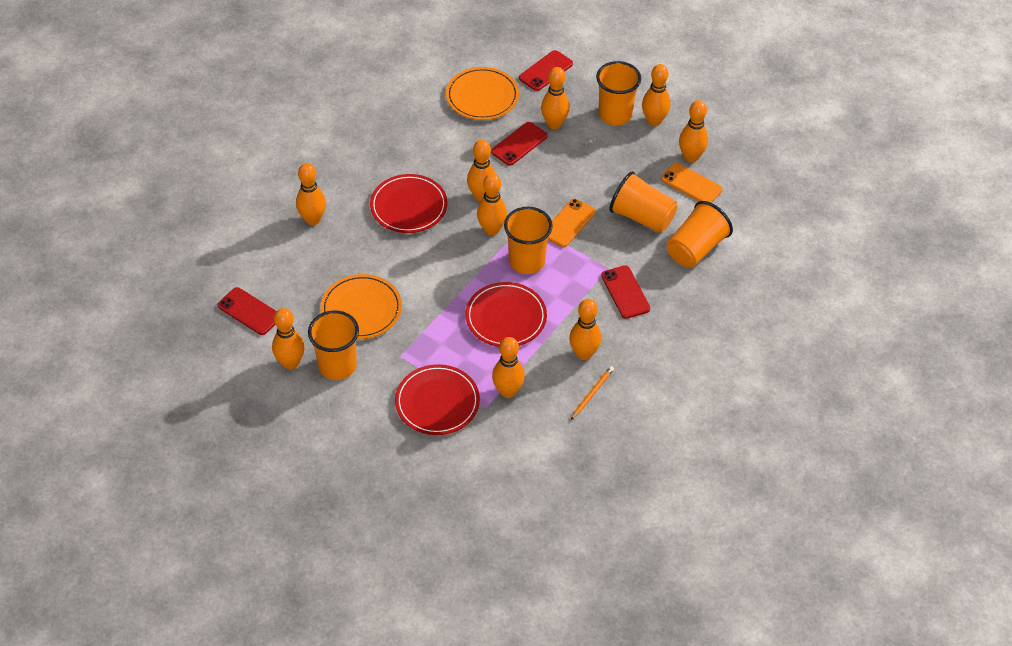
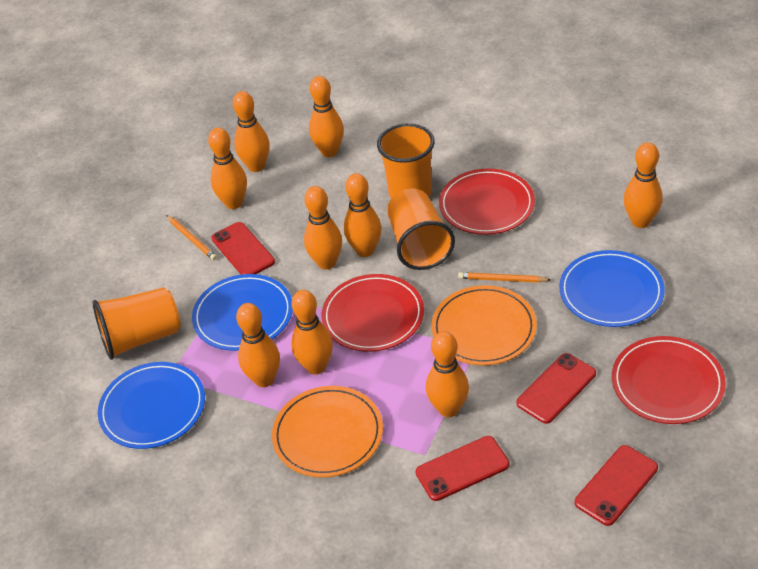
blue plate: 0 -> 3
orange cup: 5 -> 3
orange pencil: 1 -> 2
orange phone: 2 -> 0

